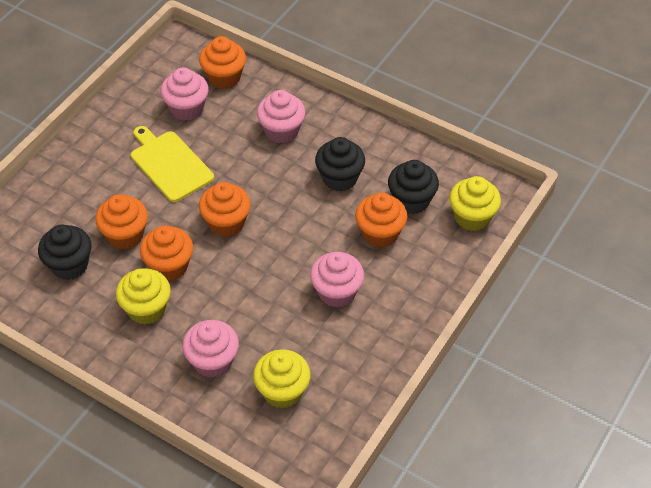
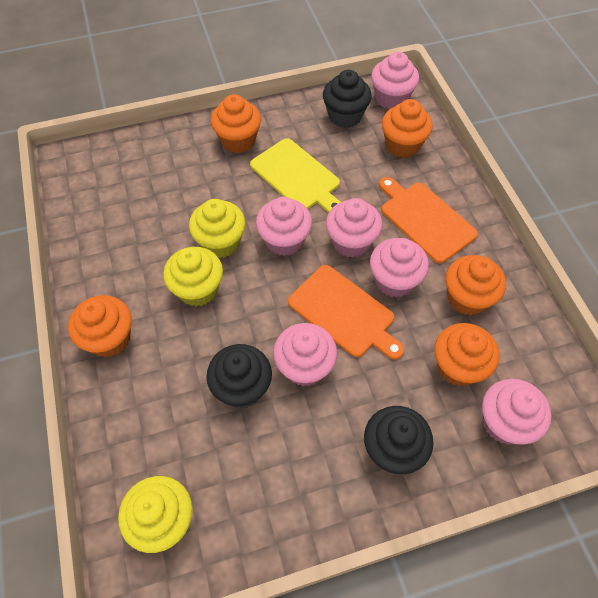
orange cutting board: 0 -> 2
pink cupcake: 4 -> 6

